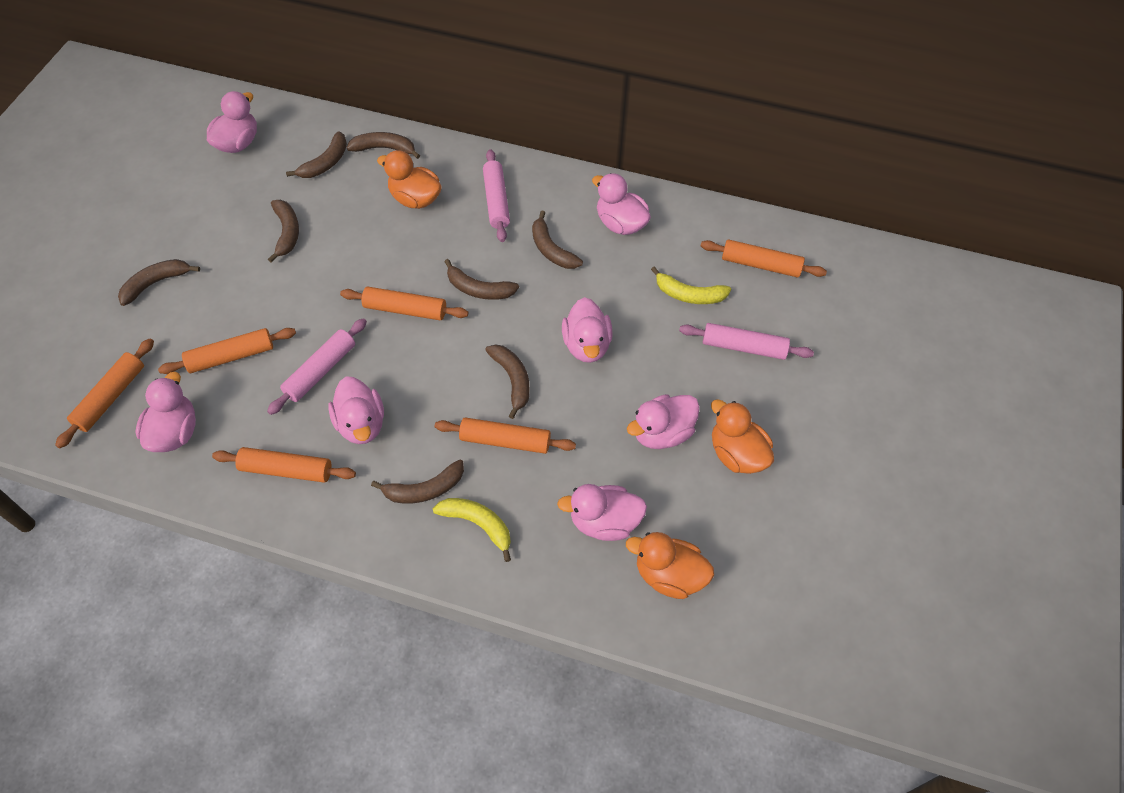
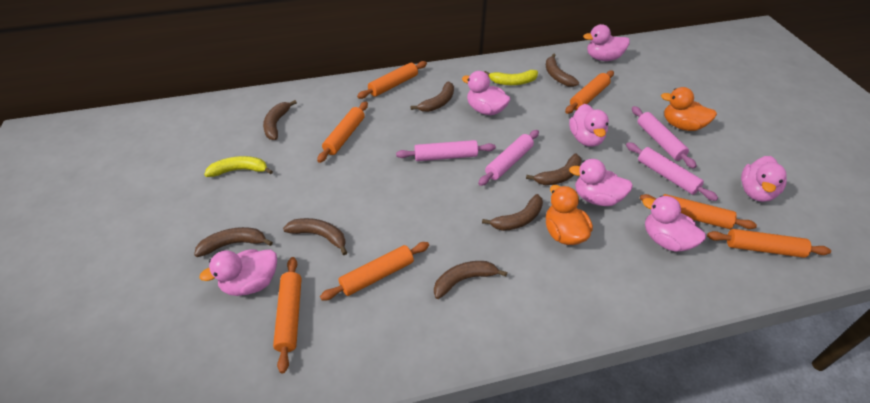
orange duck: 3 -> 2
orange rolling pin: 6 -> 7
pink rolling pin: 3 -> 4

